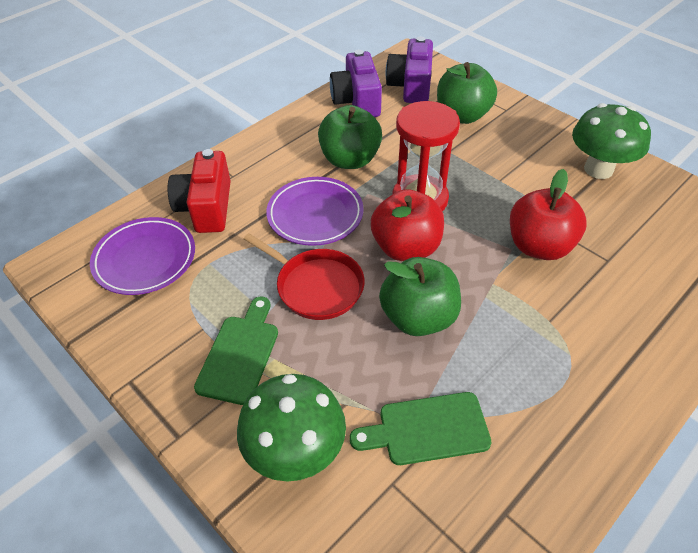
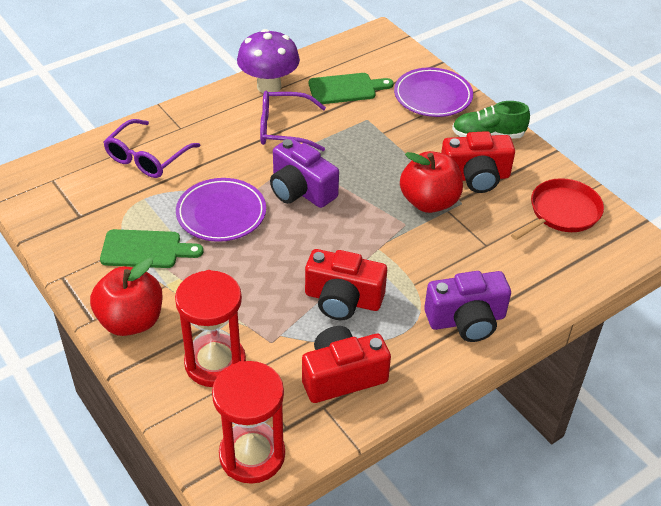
green apple: 3 -> 0
green mushroom: 2 -> 0
green shoe: 0 -> 1
purple glasses: 0 -> 2
purple mushroom: 0 -> 1
red camera: 1 -> 3
red hourglass: 1 -> 2

